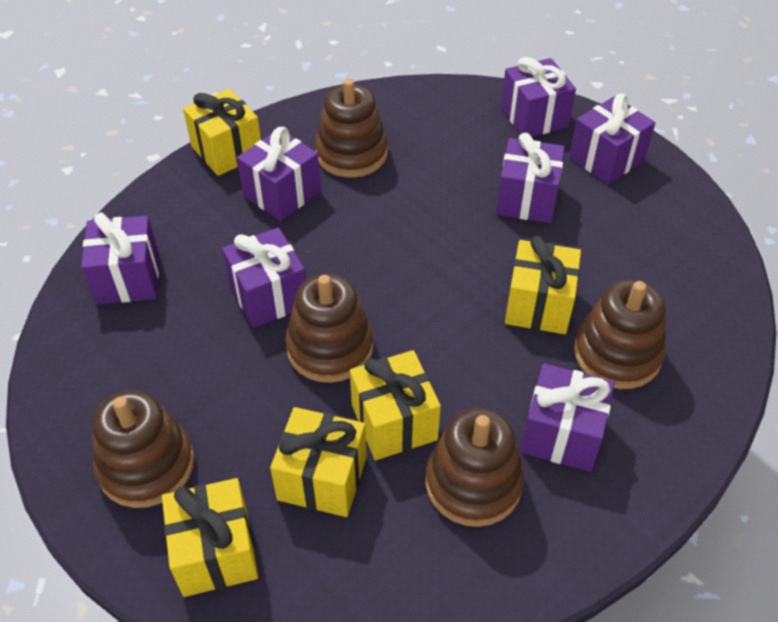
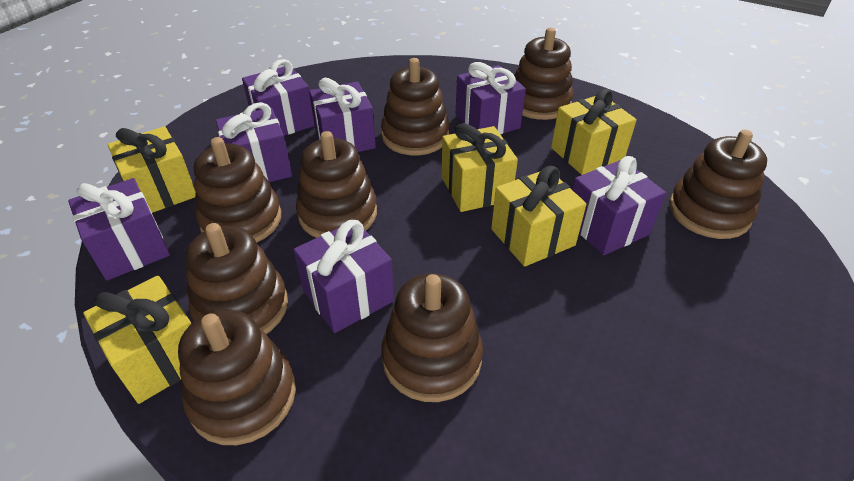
brown stacking toy: 5 -> 8

